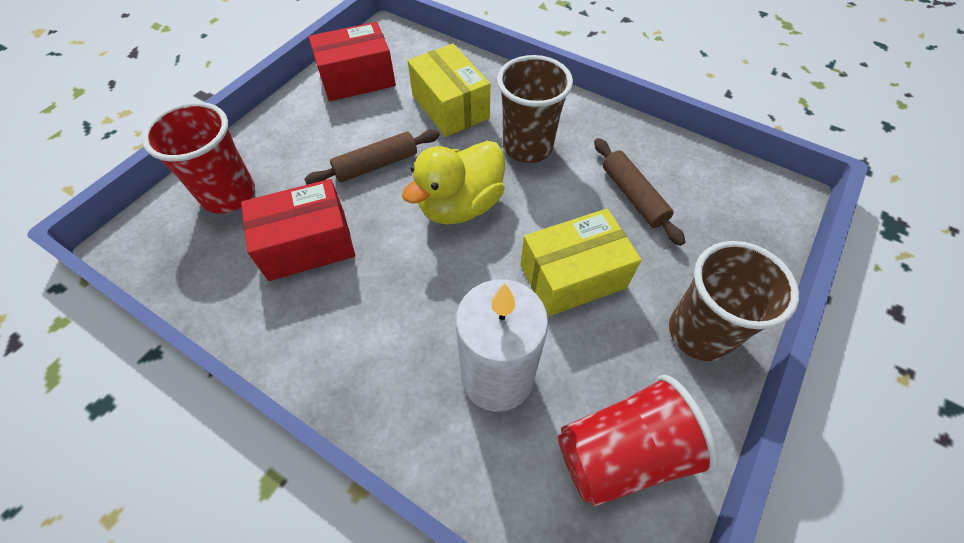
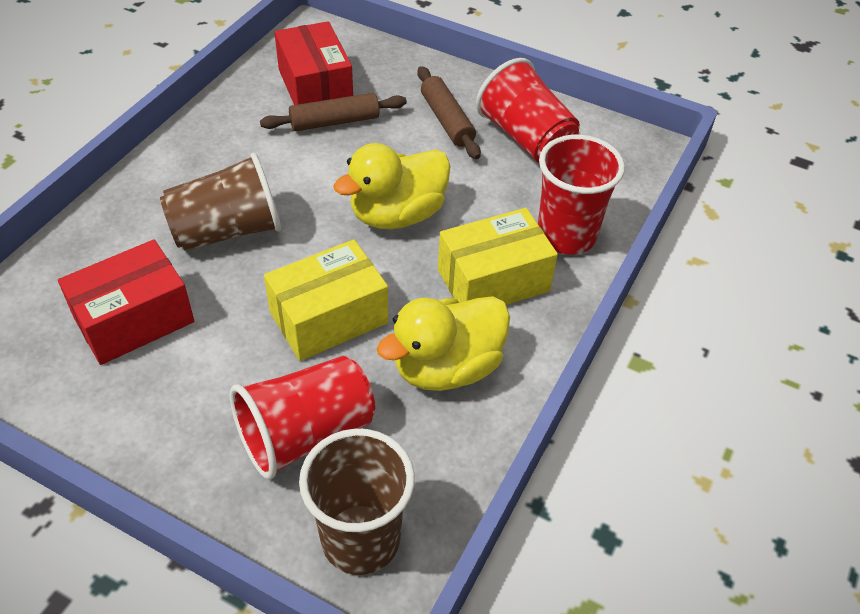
red cup: 2 -> 3
white candle: 1 -> 0
yellow duck: 1 -> 2

